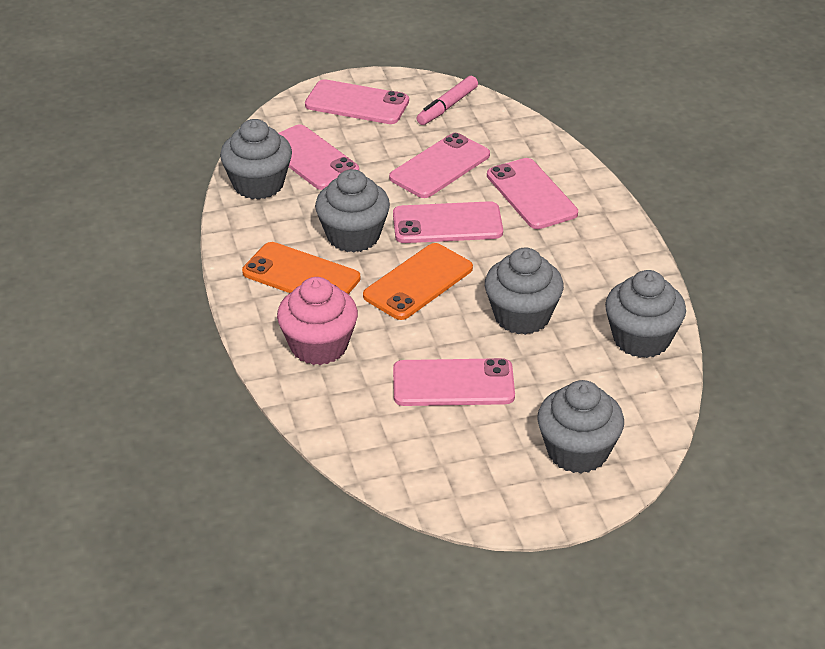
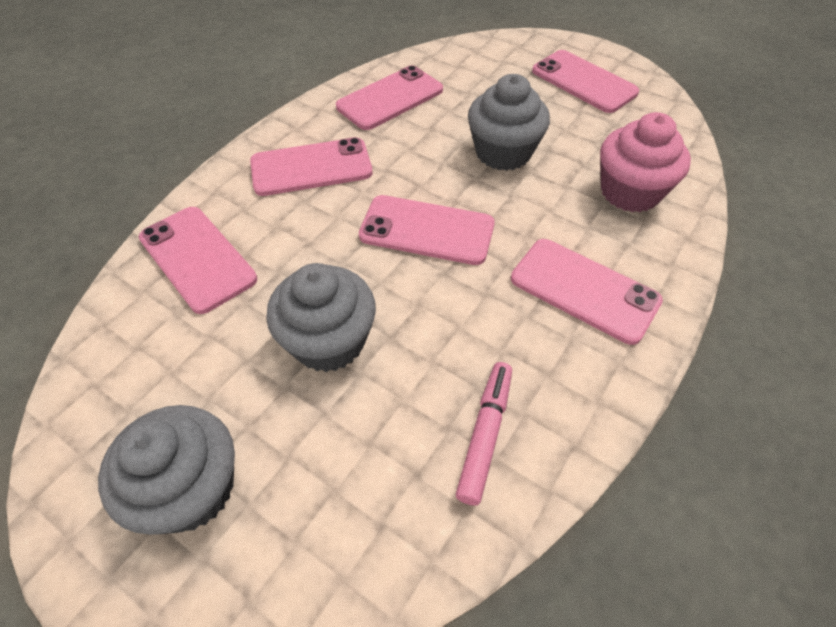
grey cupcake: 5 -> 3
orange phone: 2 -> 0

